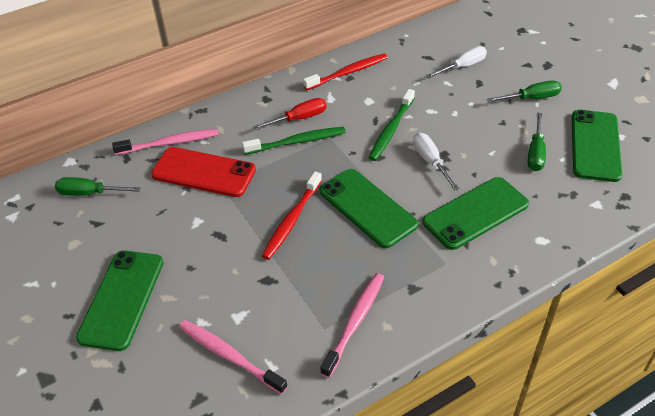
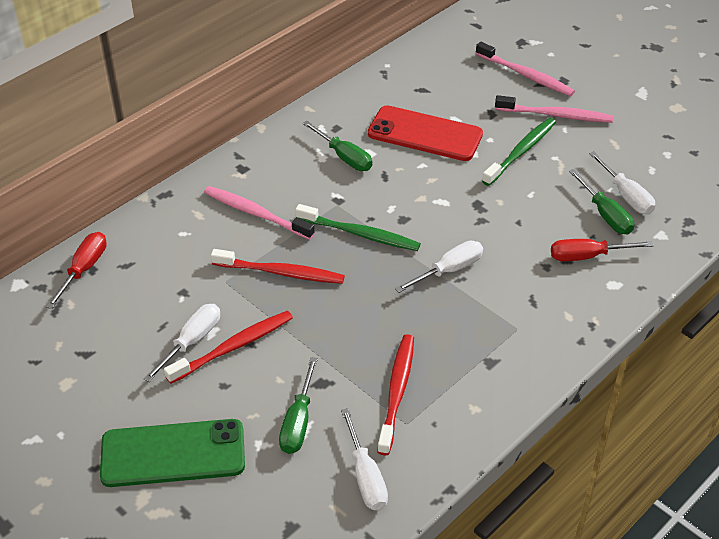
green phone: 4 -> 1
red screwdriver: 1 -> 2
red toothbrush: 2 -> 3
white screwdriver: 2 -> 4

